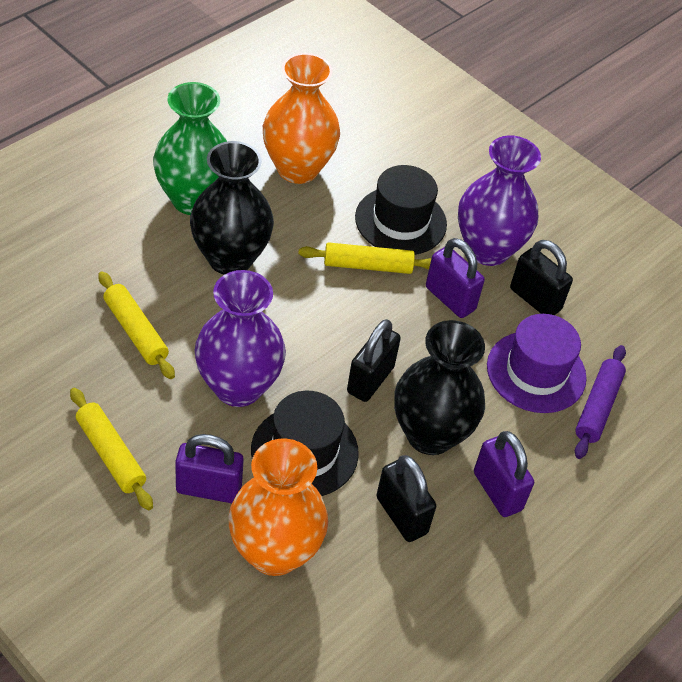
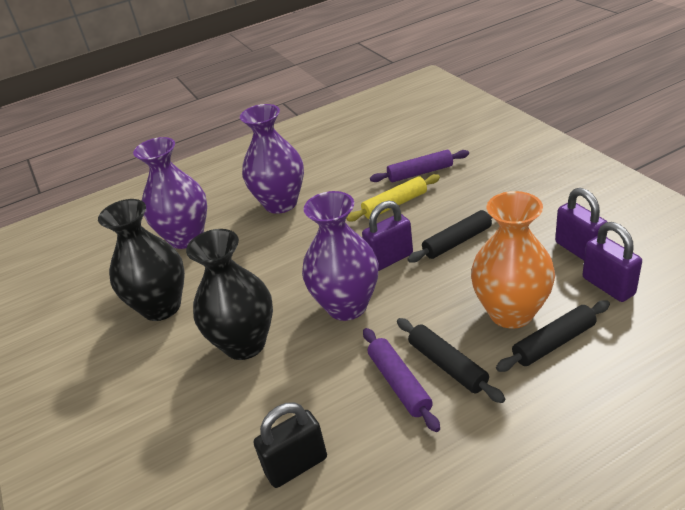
black hat: 2 -> 0
black padlock: 3 -> 1
black rolling pin: 0 -> 3
green vase: 1 -> 0
orange vase: 2 -> 1
purple hat: 1 -> 0
purple rolling pin: 1 -> 2
purple vase: 2 -> 3
yellow rolling pin: 3 -> 1

